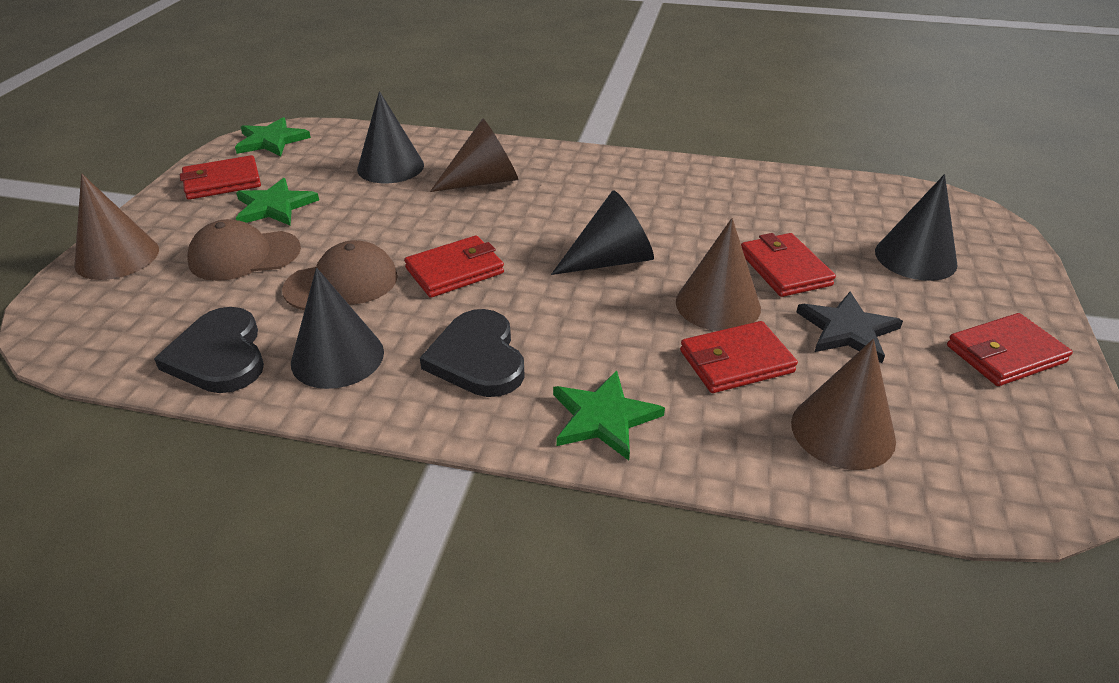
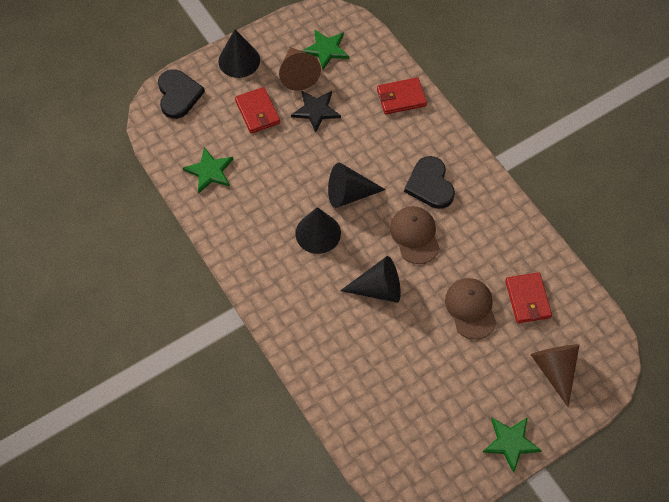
brown cone: 4 -> 2
red wallet: 5 -> 3

